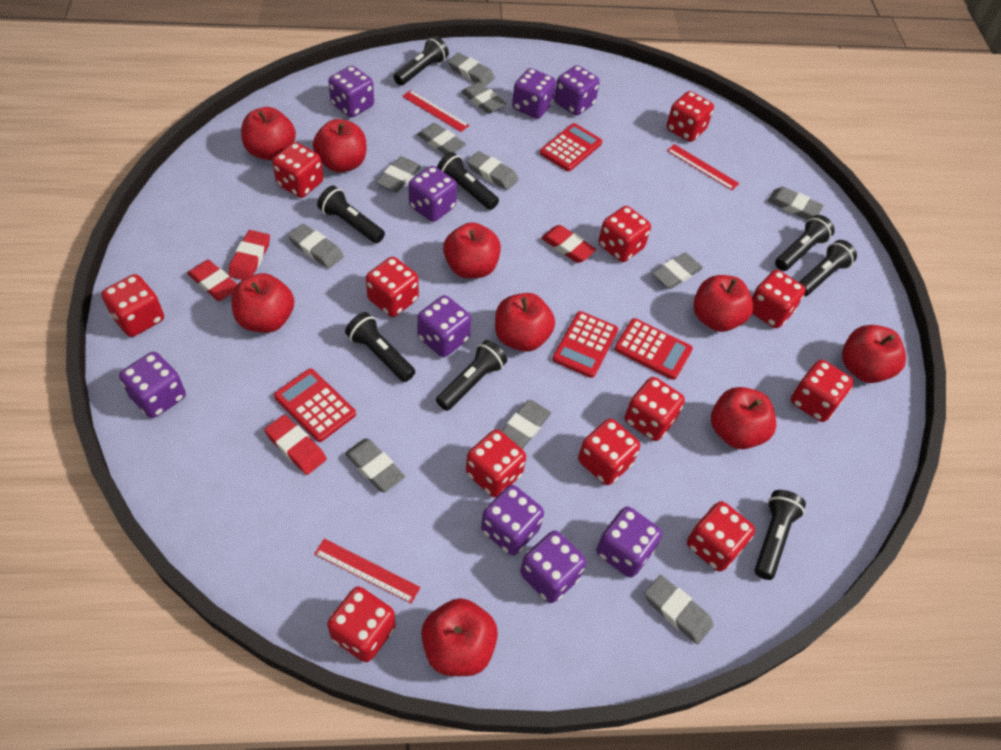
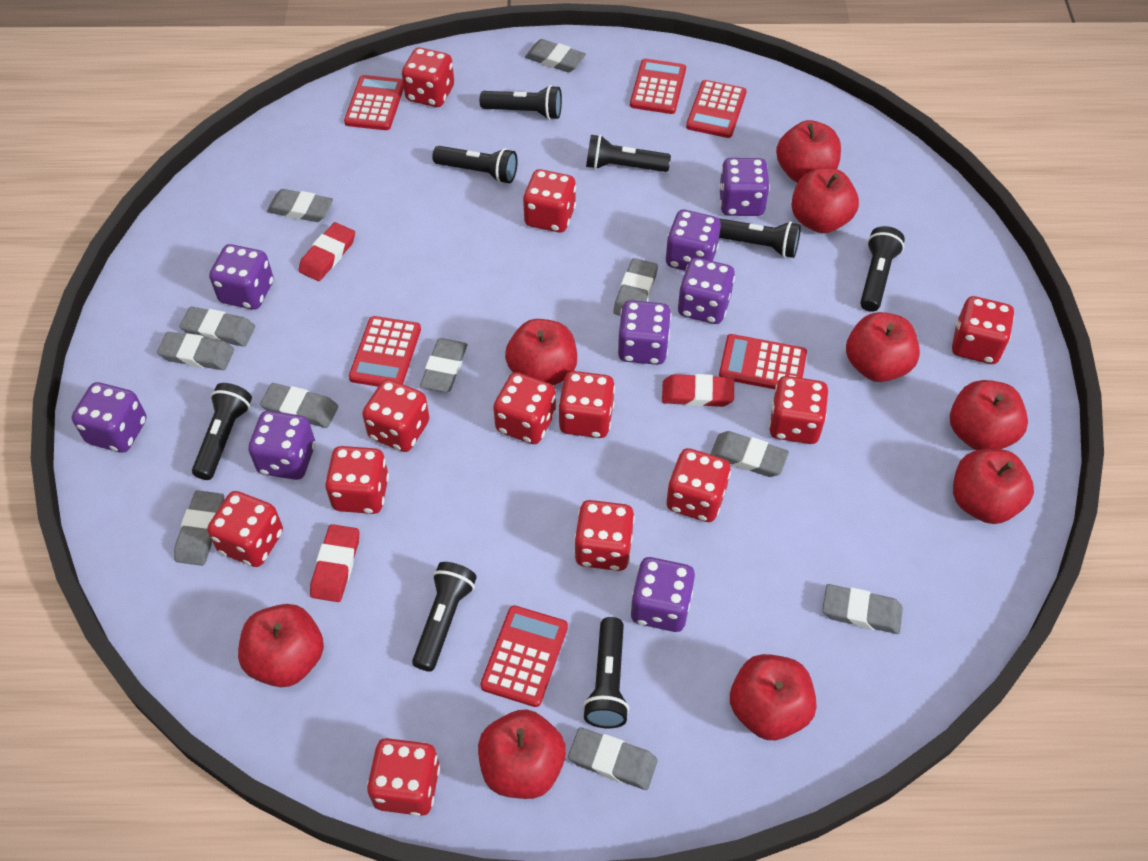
purple dice: 9 -> 8
red calculator: 4 -> 6
red eraser: 4 -> 3
red ruler: 3 -> 0

